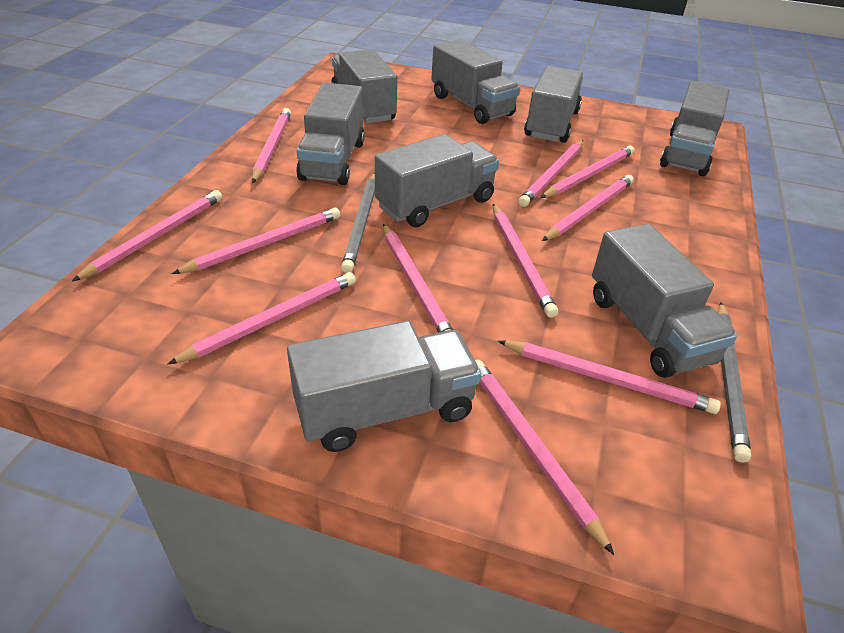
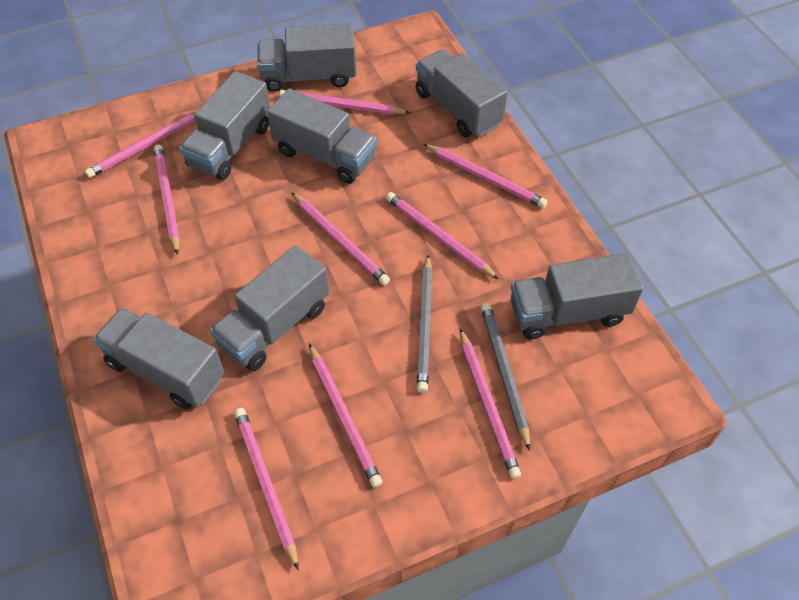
grey truck: 8 -> 7
pink pencil: 11 -> 9

